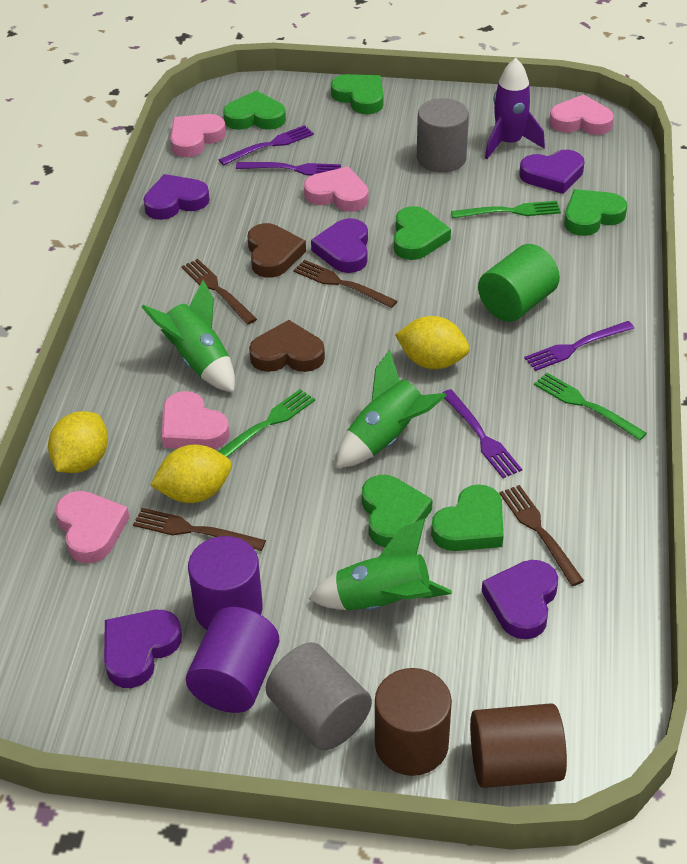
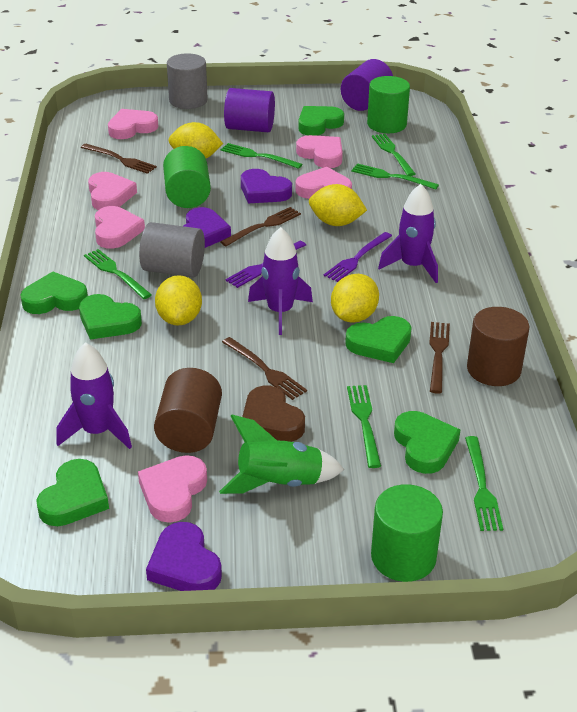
brown heart: 2 -> 1
green cylinder: 1 -> 3
green fork: 3 -> 6
green rocket: 3 -> 1
pink heart: 5 -> 6
purple fork: 4 -> 2
purple heart: 5 -> 3
purple rocket: 1 -> 3
yellow lemon: 3 -> 4

